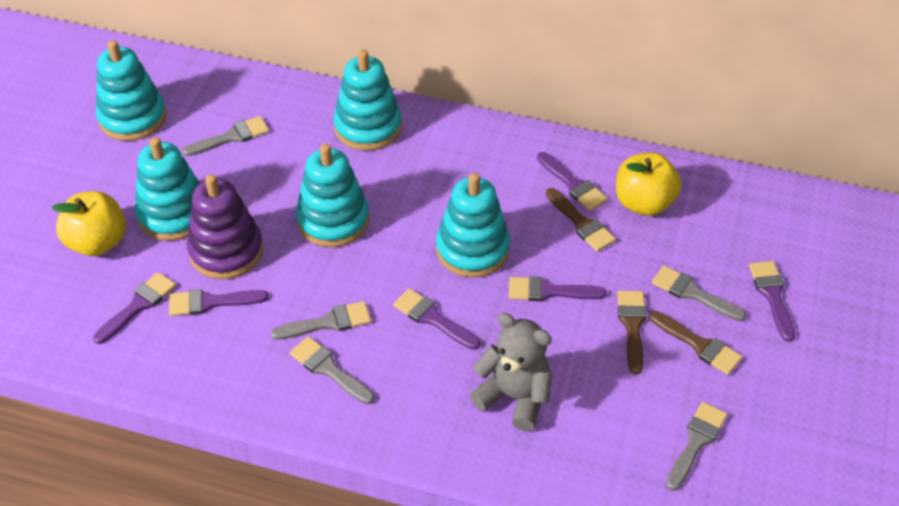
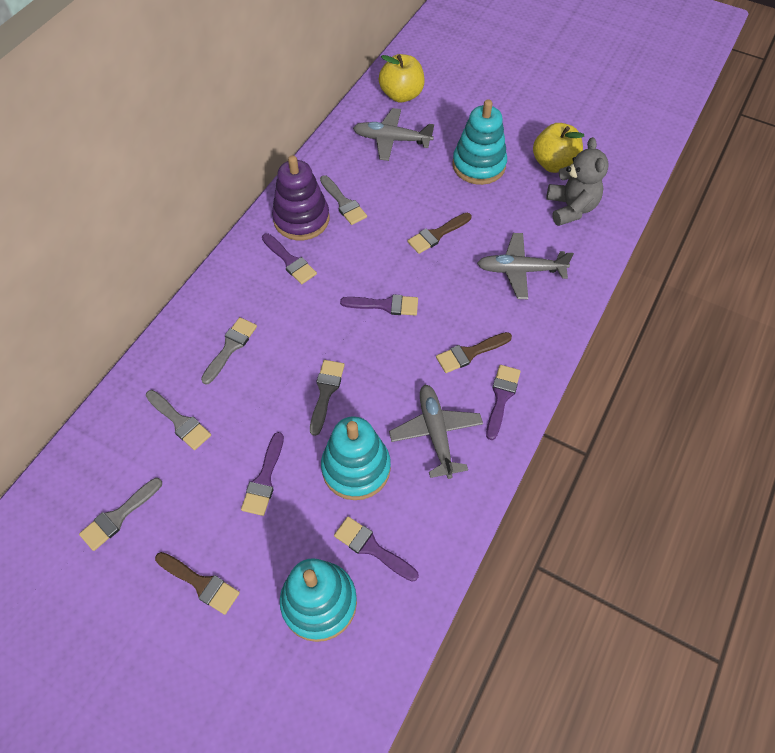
grey plane: 0 -> 3
purple brush: 6 -> 5
turquoise stacking toy: 5 -> 3

